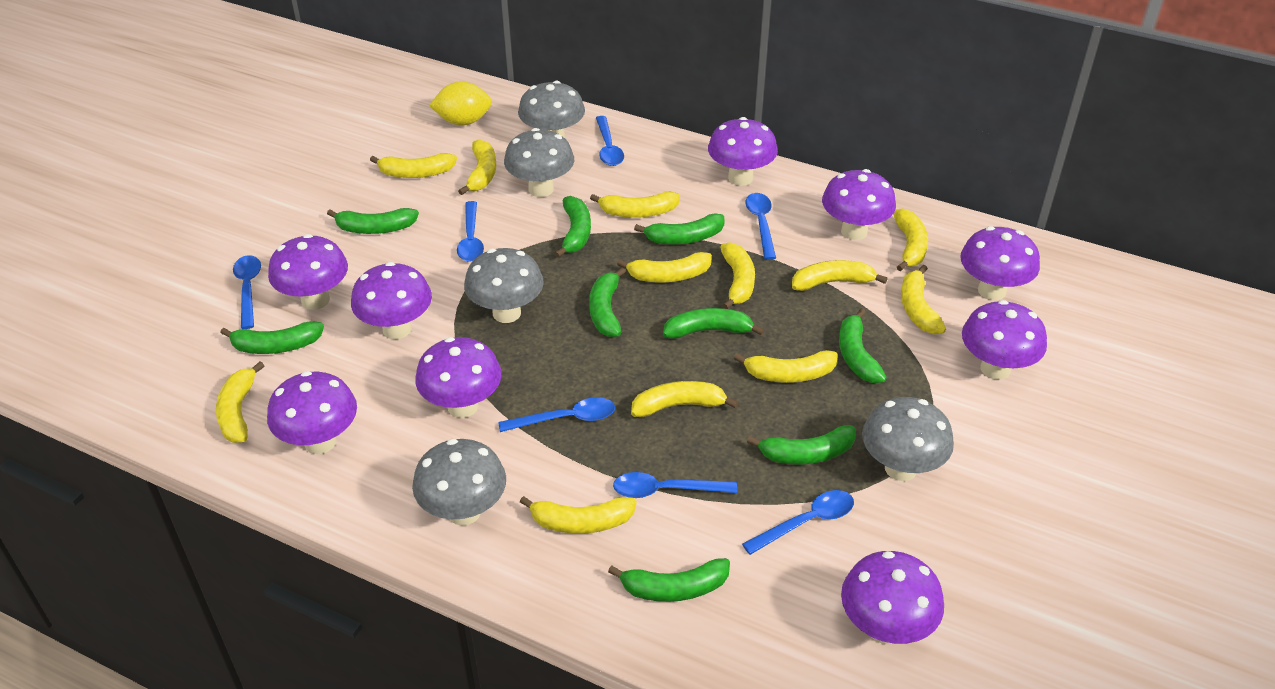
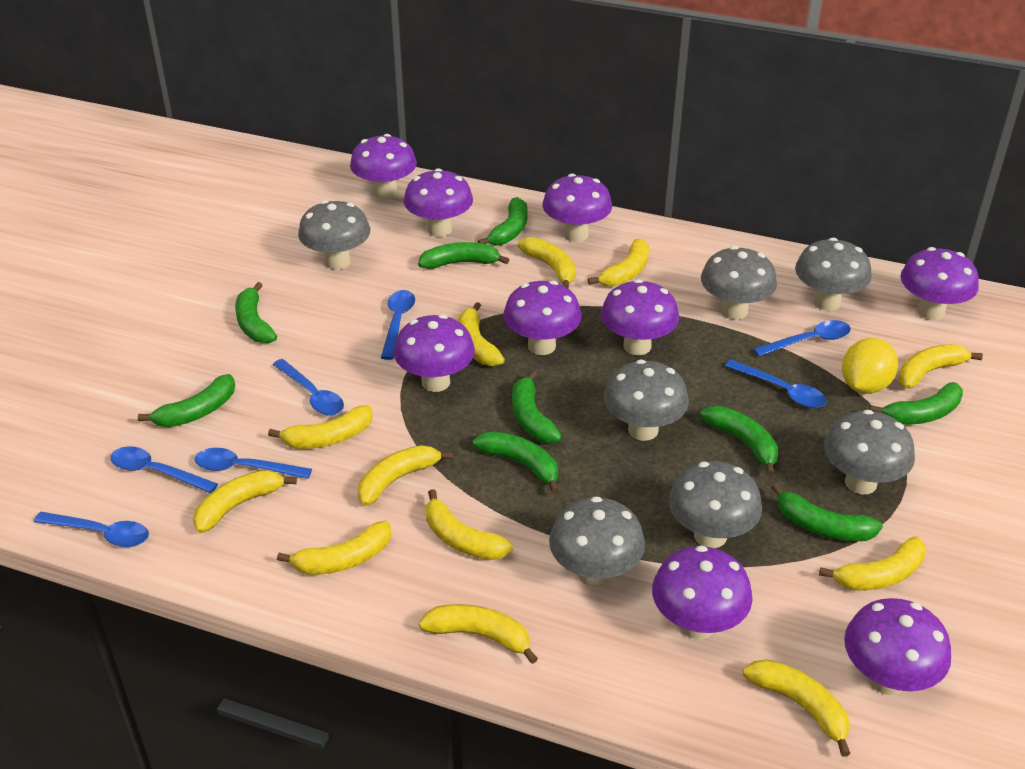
grey mushroom: 5 -> 7

